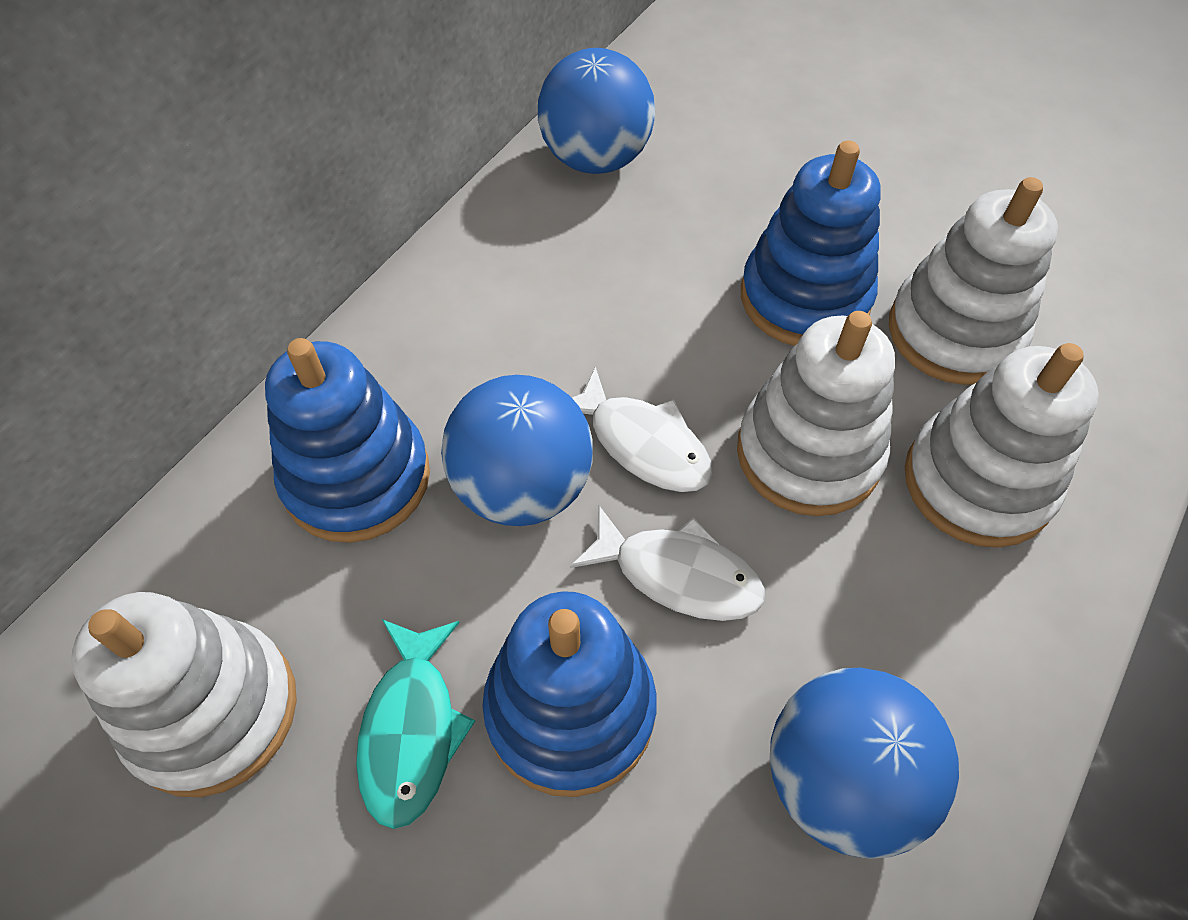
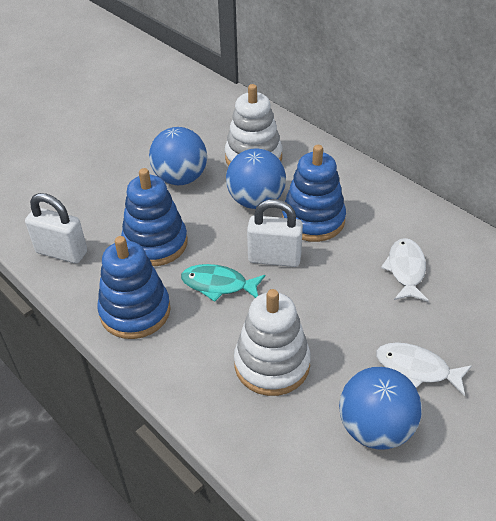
white padlock: 0 -> 2
white stacking toy: 4 -> 2

